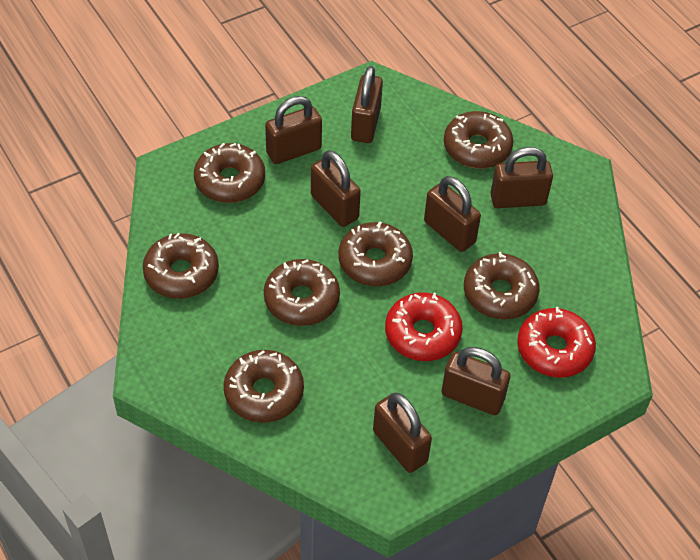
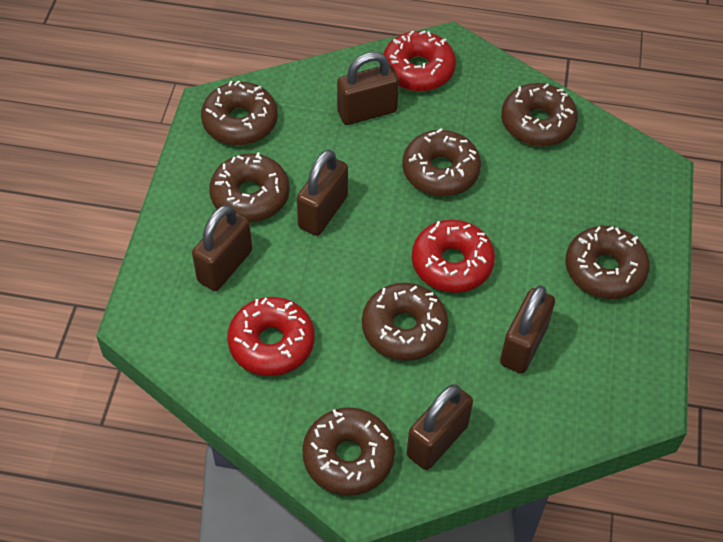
brown padlock: 7 -> 5
red donut: 2 -> 3

